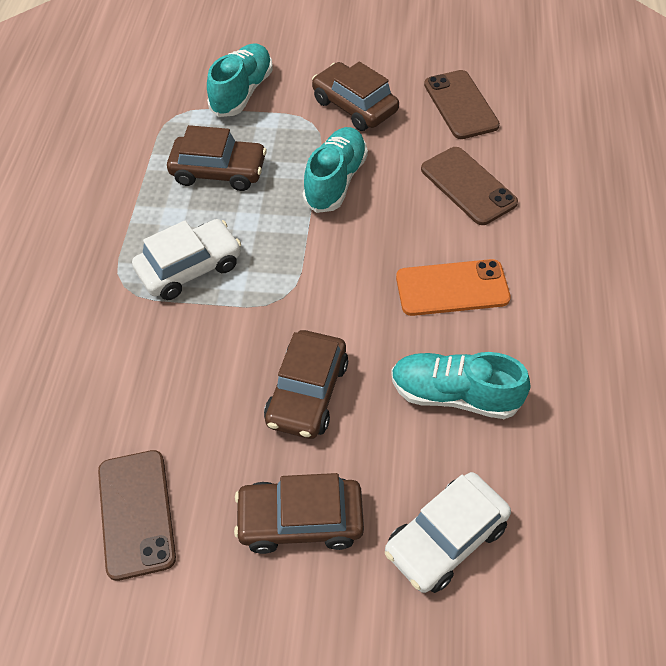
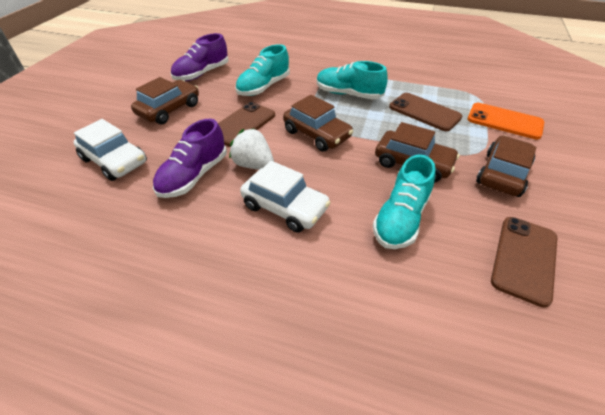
purple shoe: 0 -> 2
white strawberry: 0 -> 1

